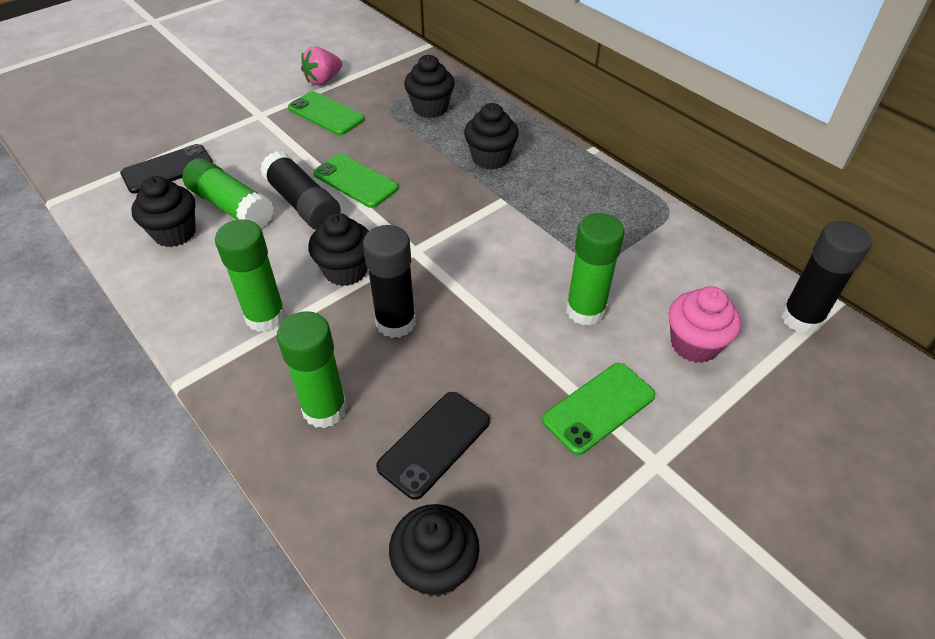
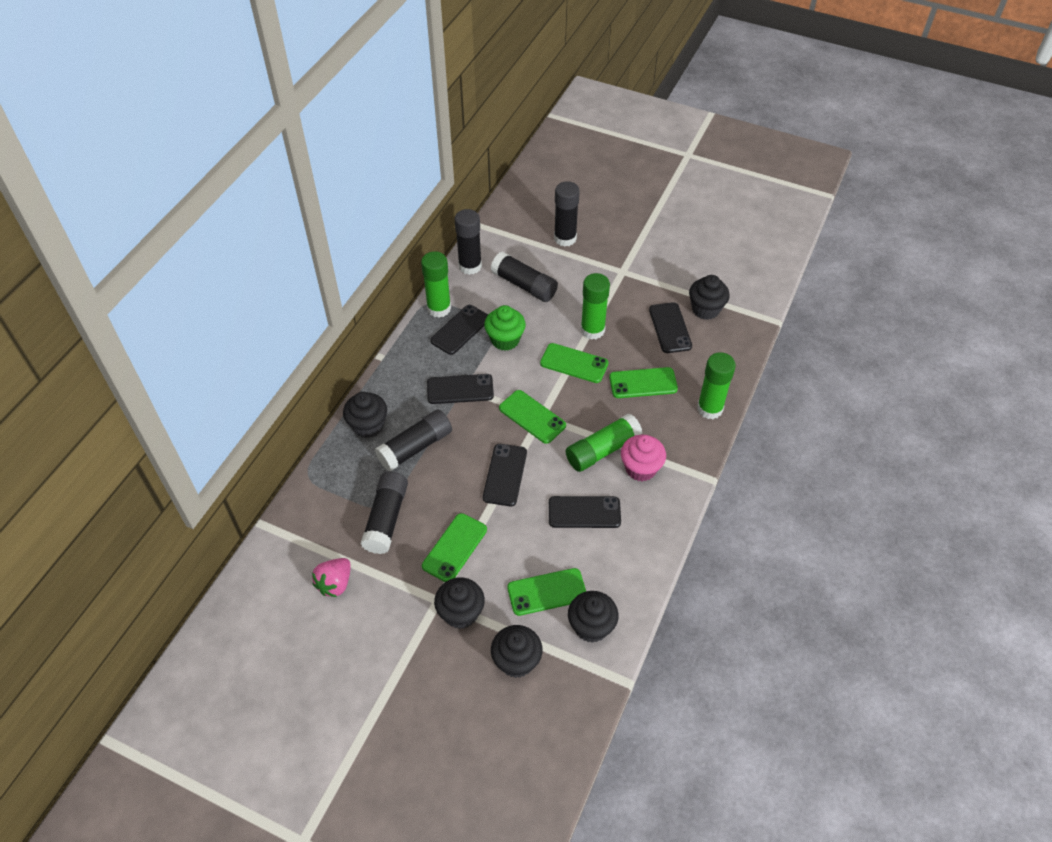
black glue stick: 3 -> 5
black phone: 2 -> 5
green cupcake: 0 -> 1
green phone: 3 -> 5

